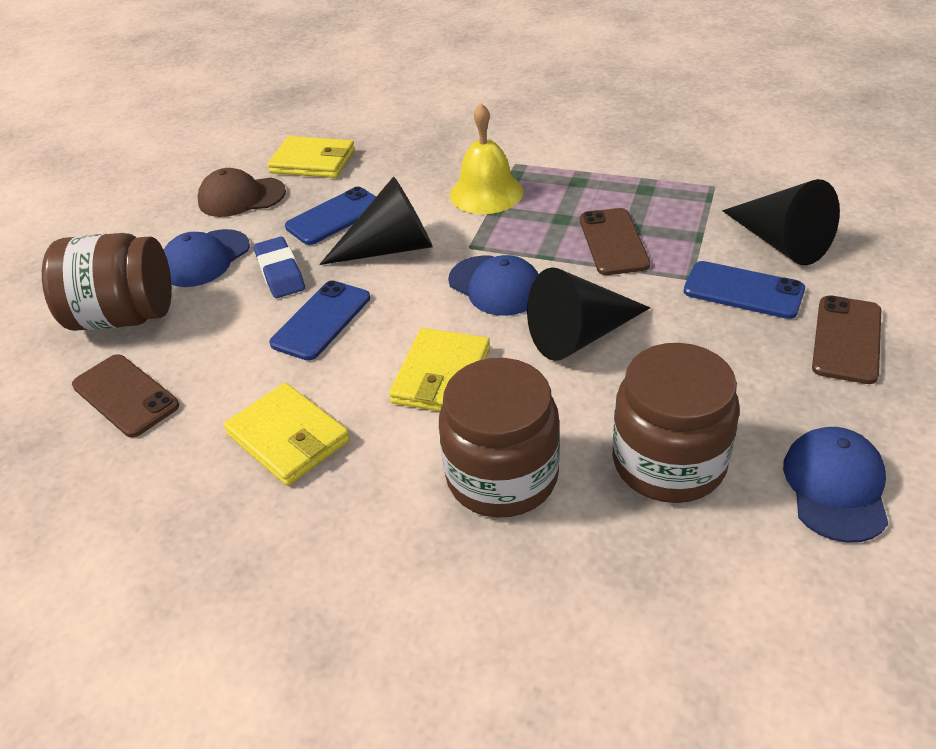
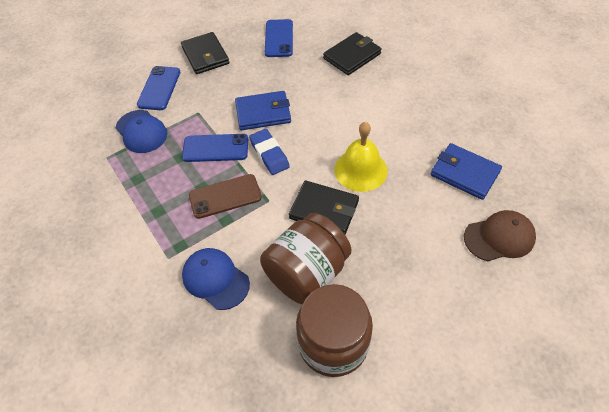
black cone: 3 -> 0
black wallet: 0 -> 3
blue cap: 3 -> 2
blue wallet: 0 -> 2
brown jar: 3 -> 2
brown phone: 3 -> 1
yellow wallet: 3 -> 0

